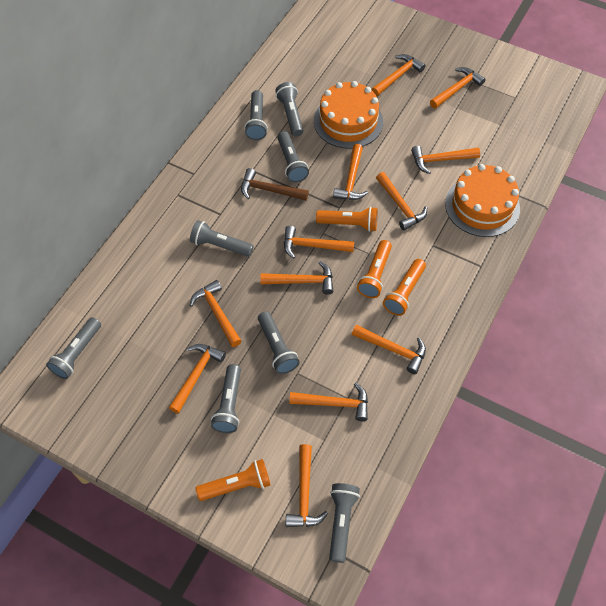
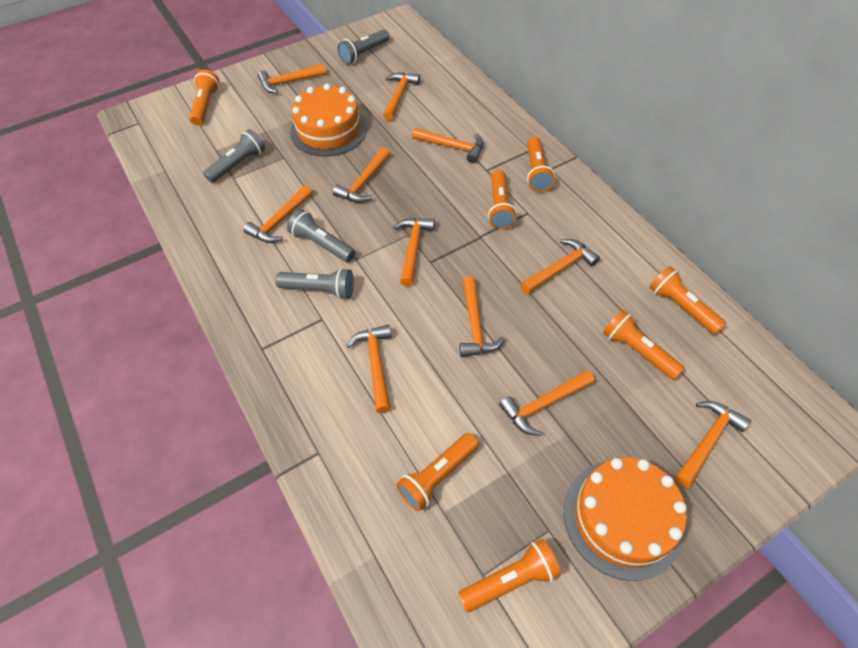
brown hammer: 1 -> 0
grey flashlight: 8 -> 4
orange flashlight: 4 -> 7
orange hammer: 12 -> 11

